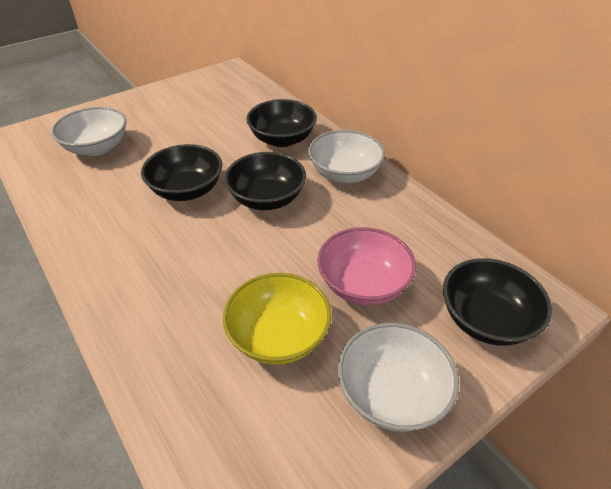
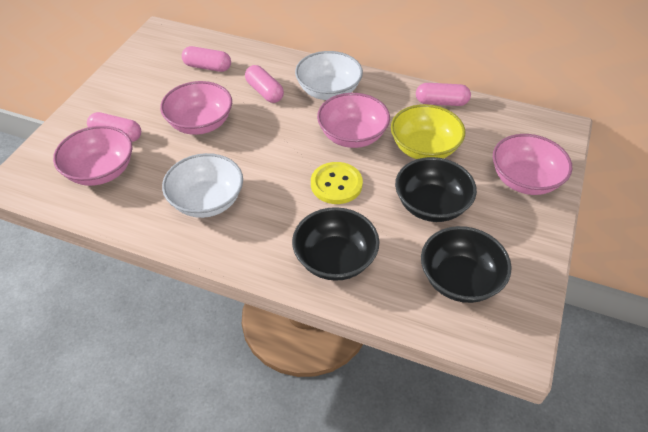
black bowl: 4 -> 3
pink bowl: 1 -> 4
pink capsule: 0 -> 4
white bowl: 3 -> 2
yellow button: 0 -> 1

